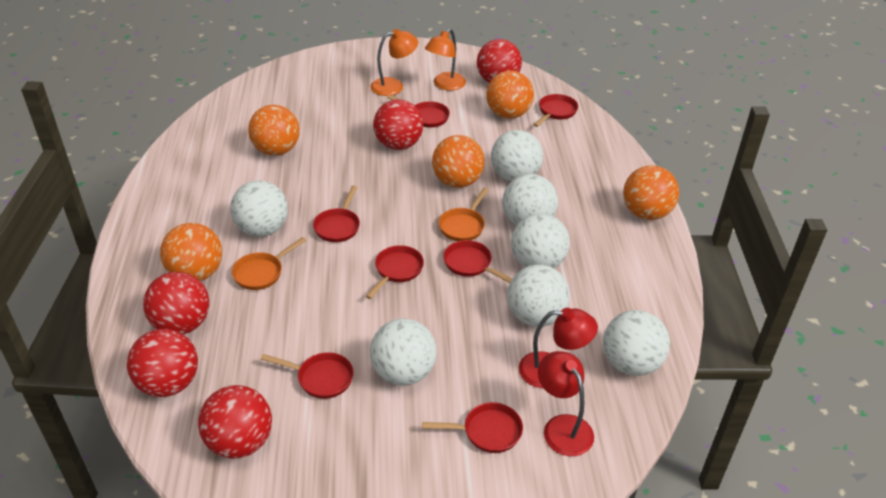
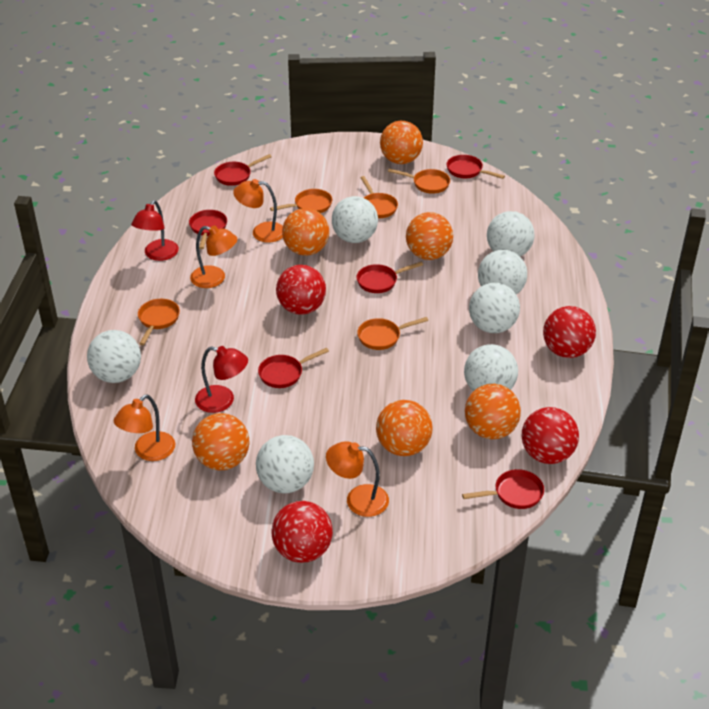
orange ball: 5 -> 6
orange lamp: 2 -> 4
orange pan: 2 -> 5
red ball: 5 -> 4
red pan: 7 -> 6

